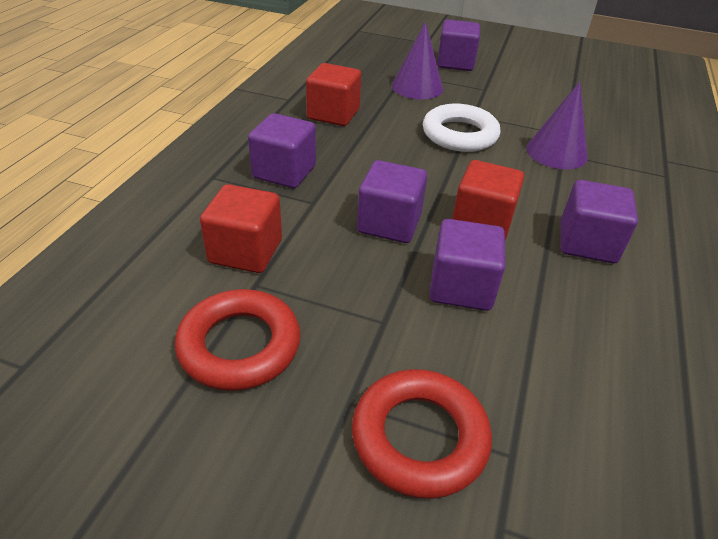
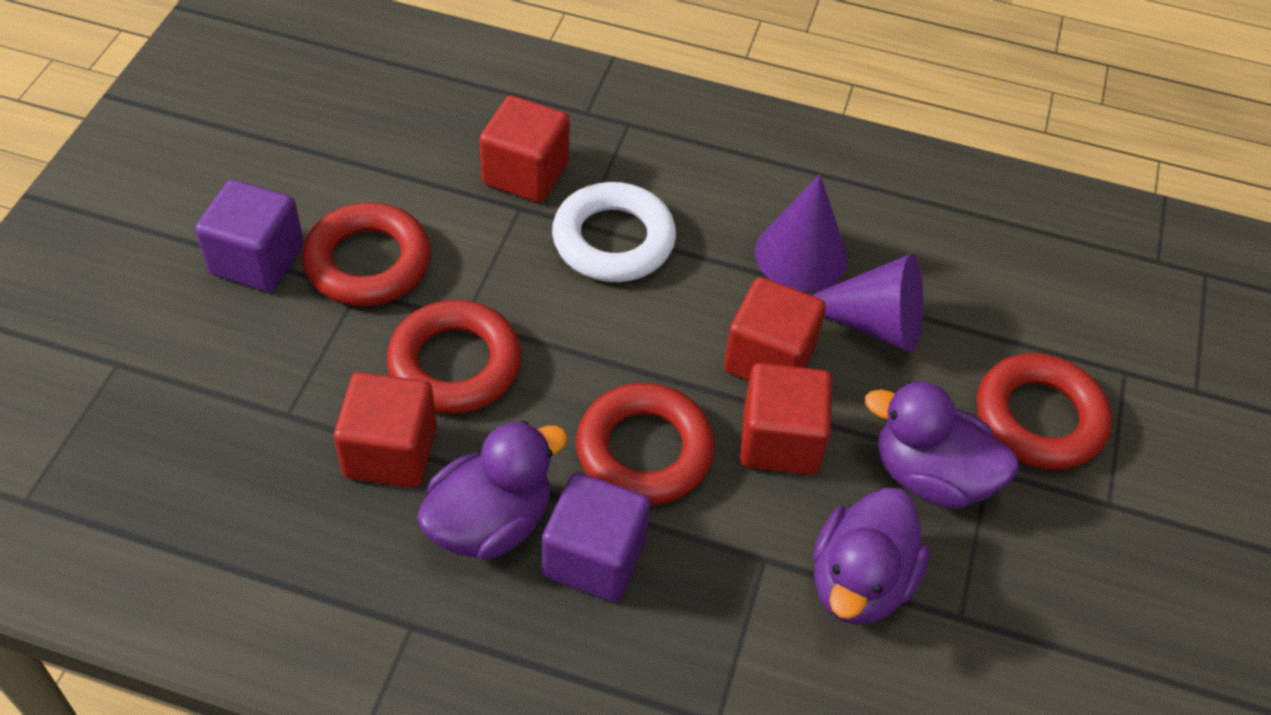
purple cube: 5 -> 2
purple duck: 0 -> 3
red cube: 3 -> 4
red ring: 2 -> 4

